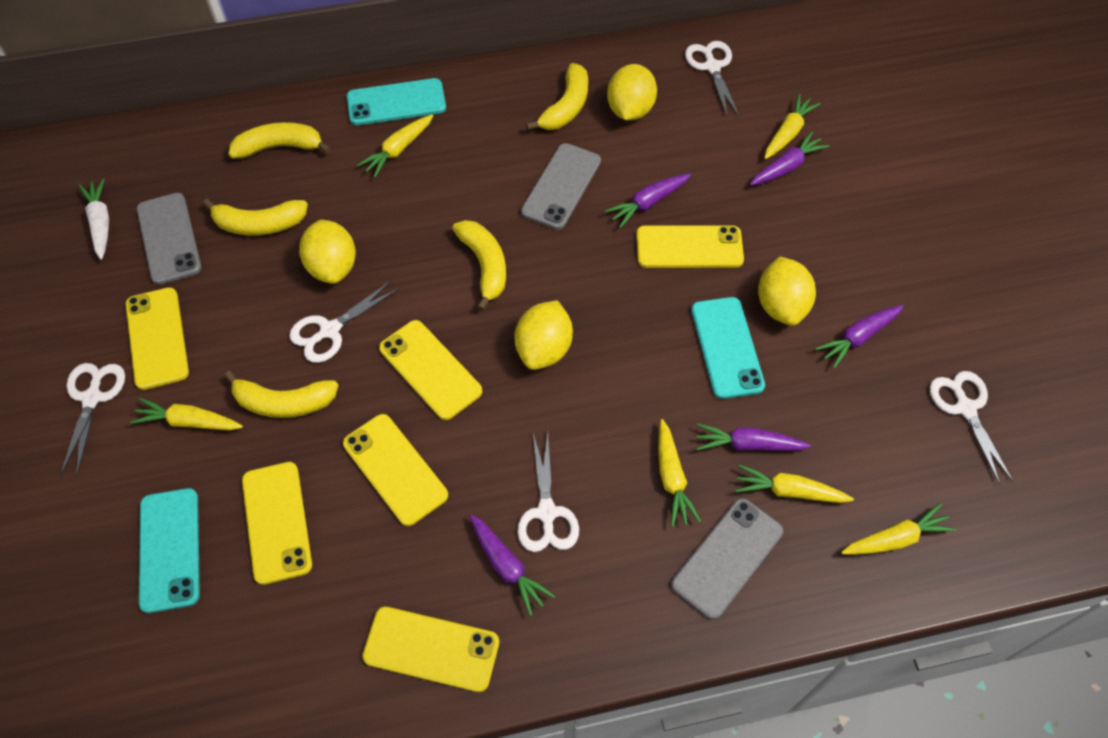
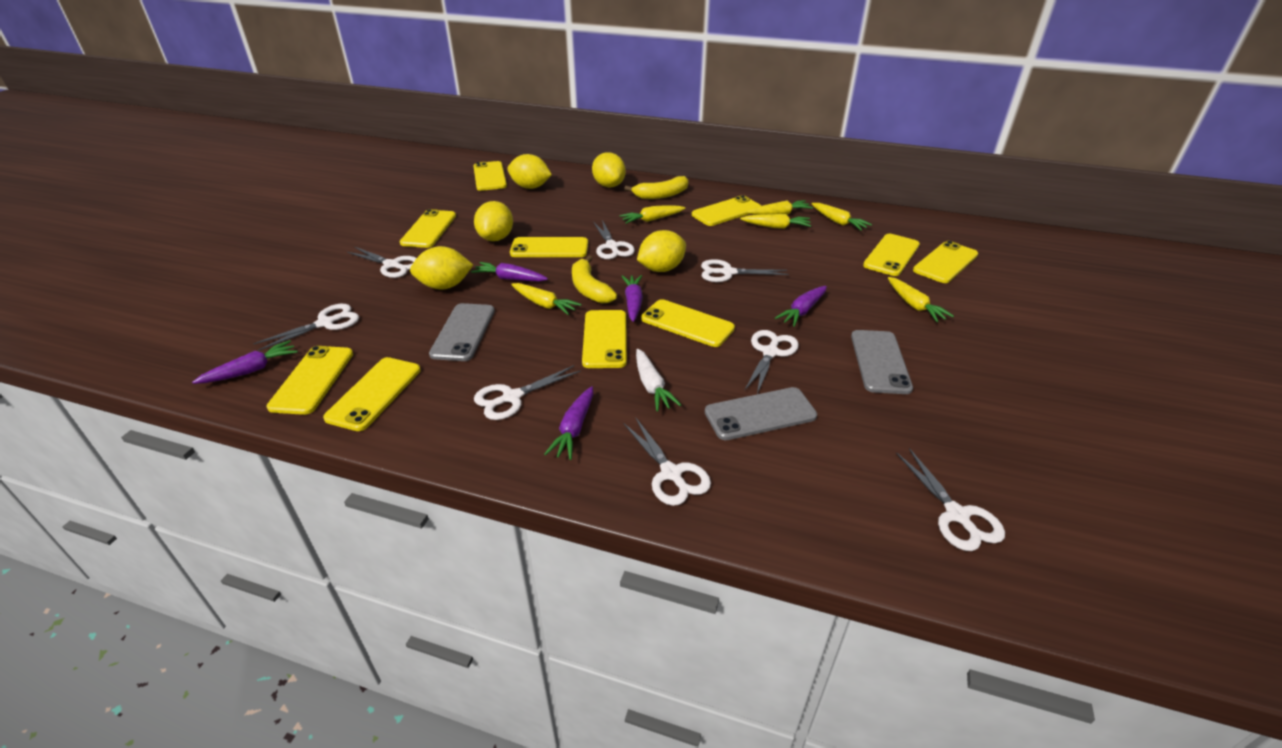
turquoise phone: 3 -> 0
white scissors: 5 -> 8
yellow banana: 5 -> 2
yellow lemon: 4 -> 5
yellow phone: 6 -> 10

